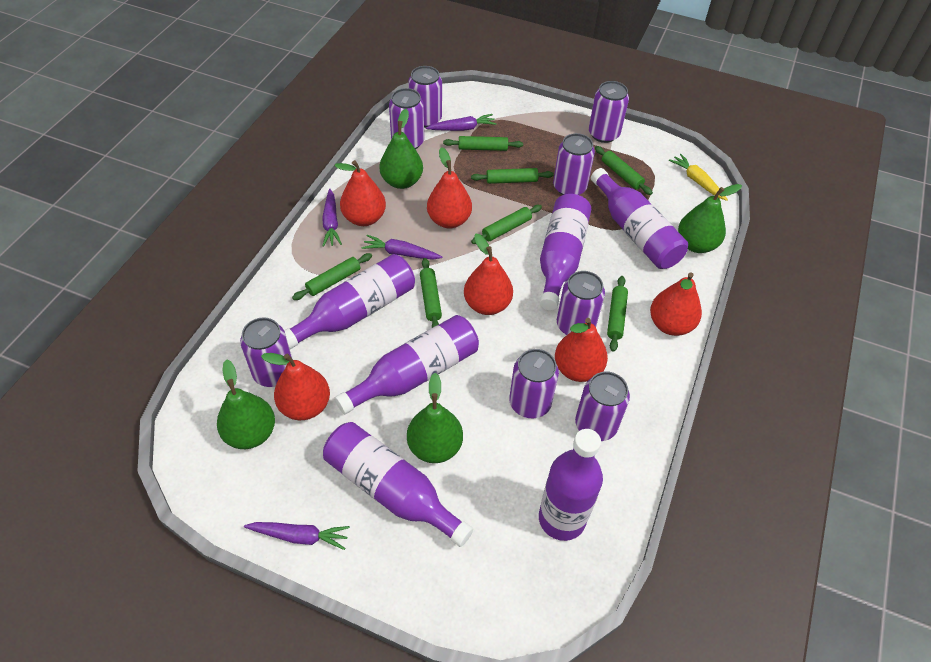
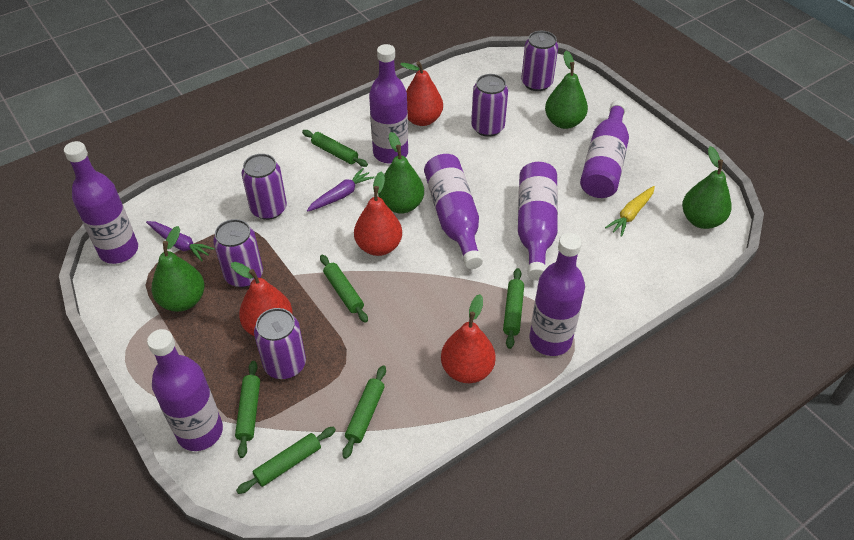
green rolling pin: 7 -> 6
purple bottle: 6 -> 7
purple can: 8 -> 5
purple carrot: 4 -> 2
red pear: 6 -> 4

